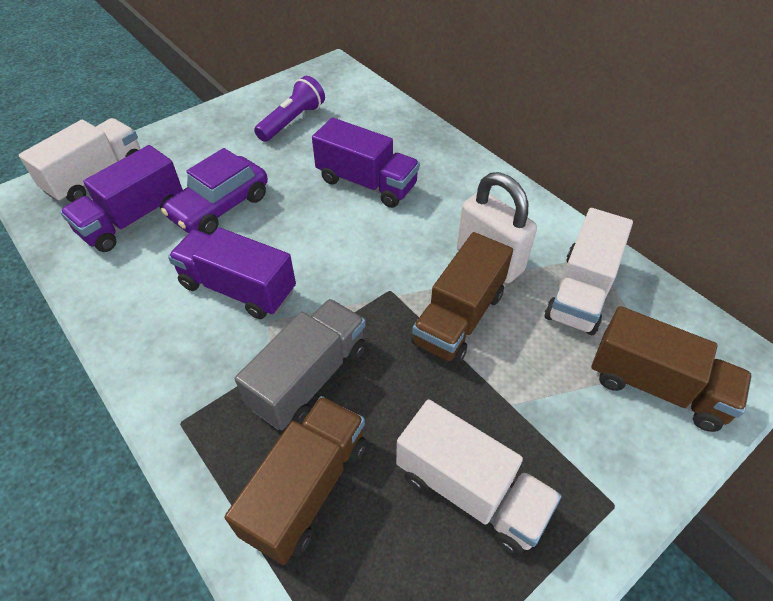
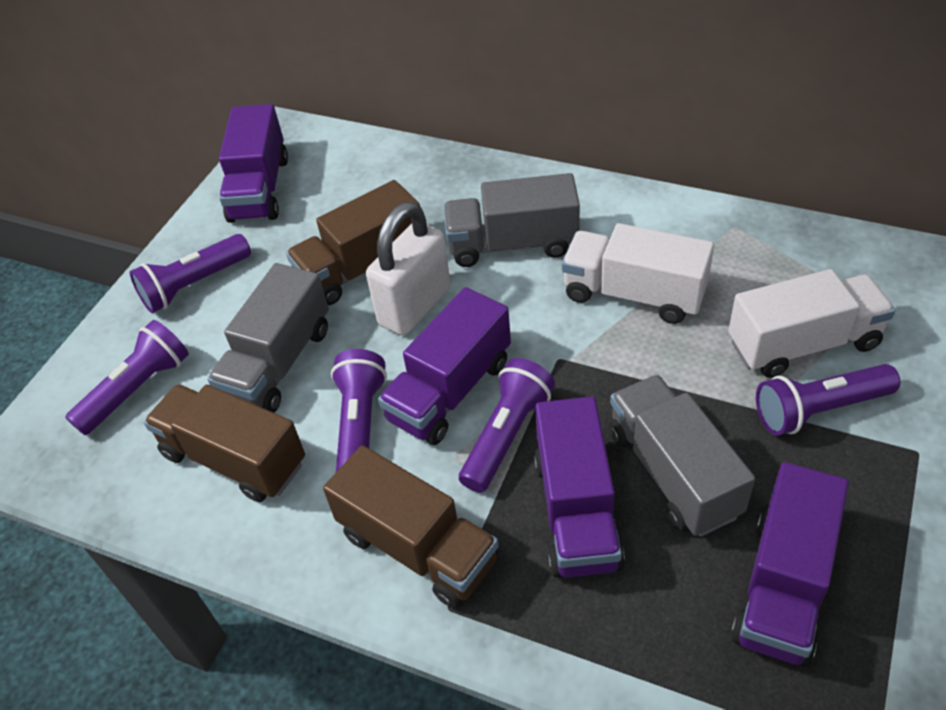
grey truck: 1 -> 3
purple car: 1 -> 0
purple flashlight: 1 -> 5
purple truck: 3 -> 4
white truck: 3 -> 2

